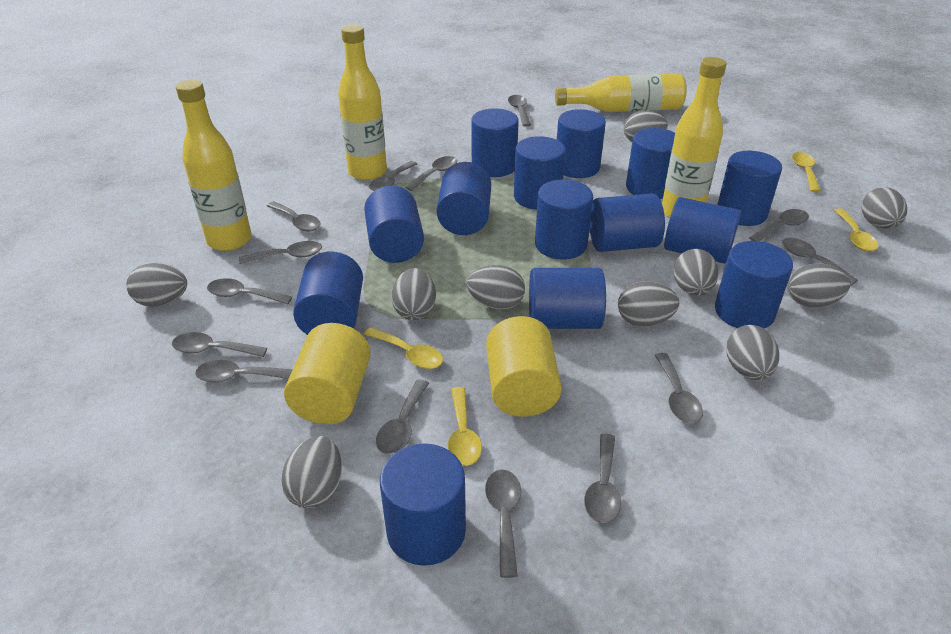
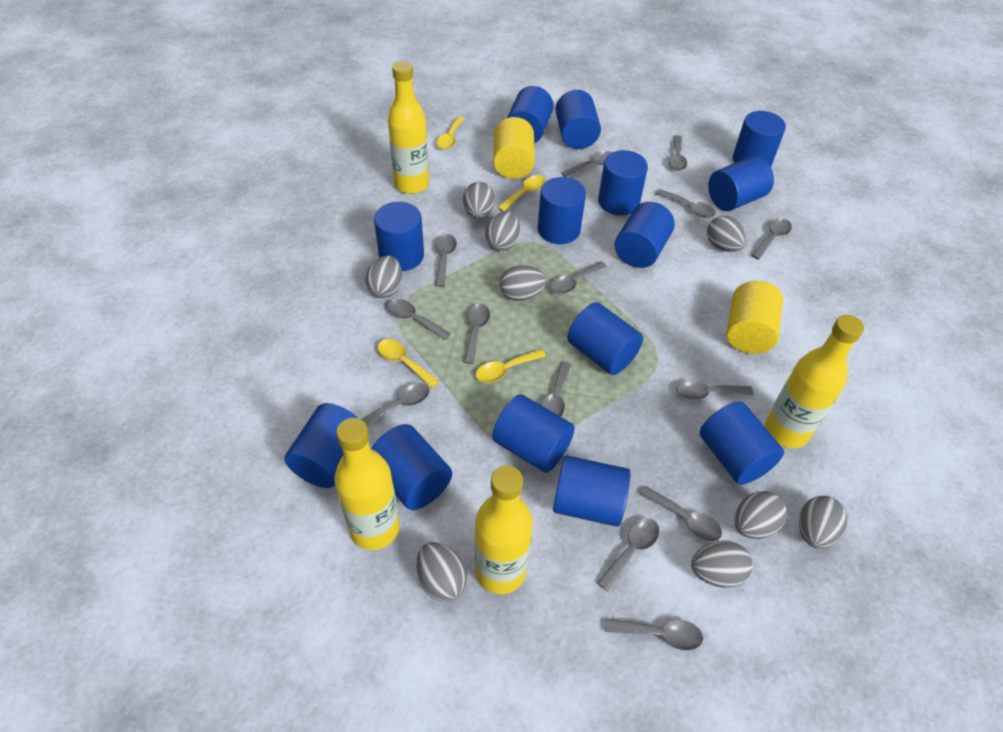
grey egg: 10 -> 9

